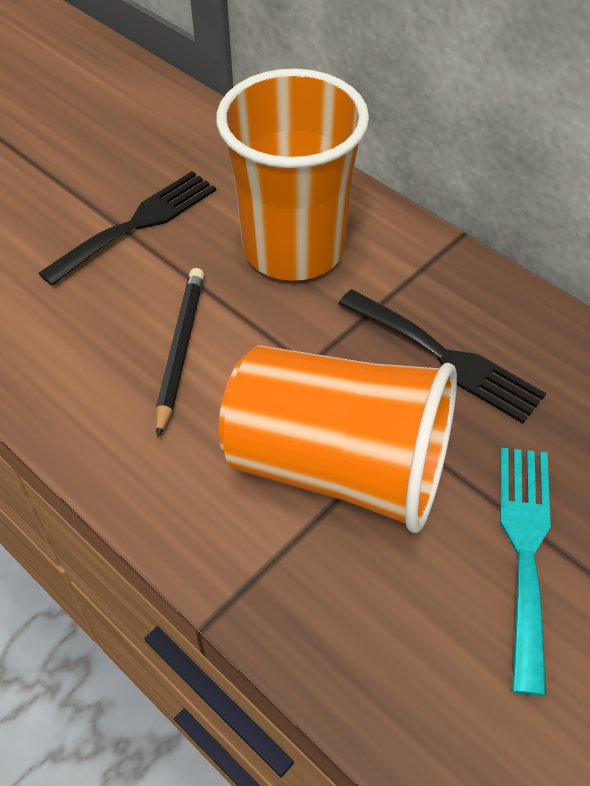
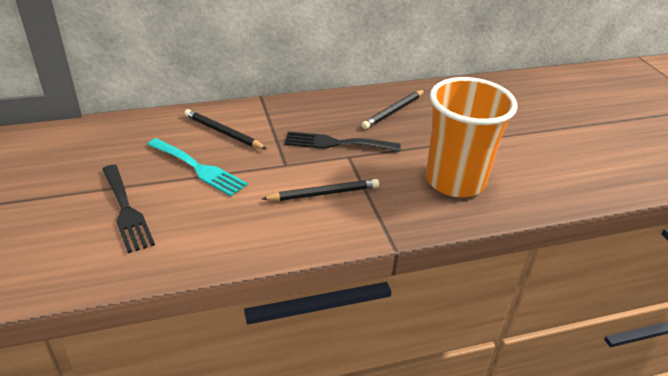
black pencil: 1 -> 3
orange cup: 2 -> 1

